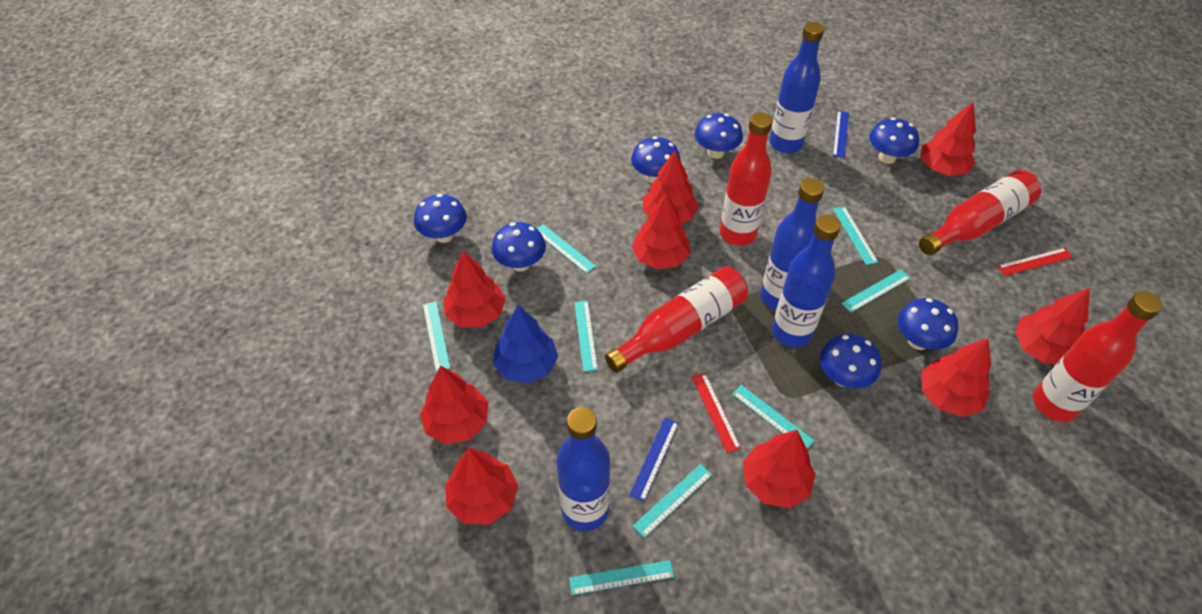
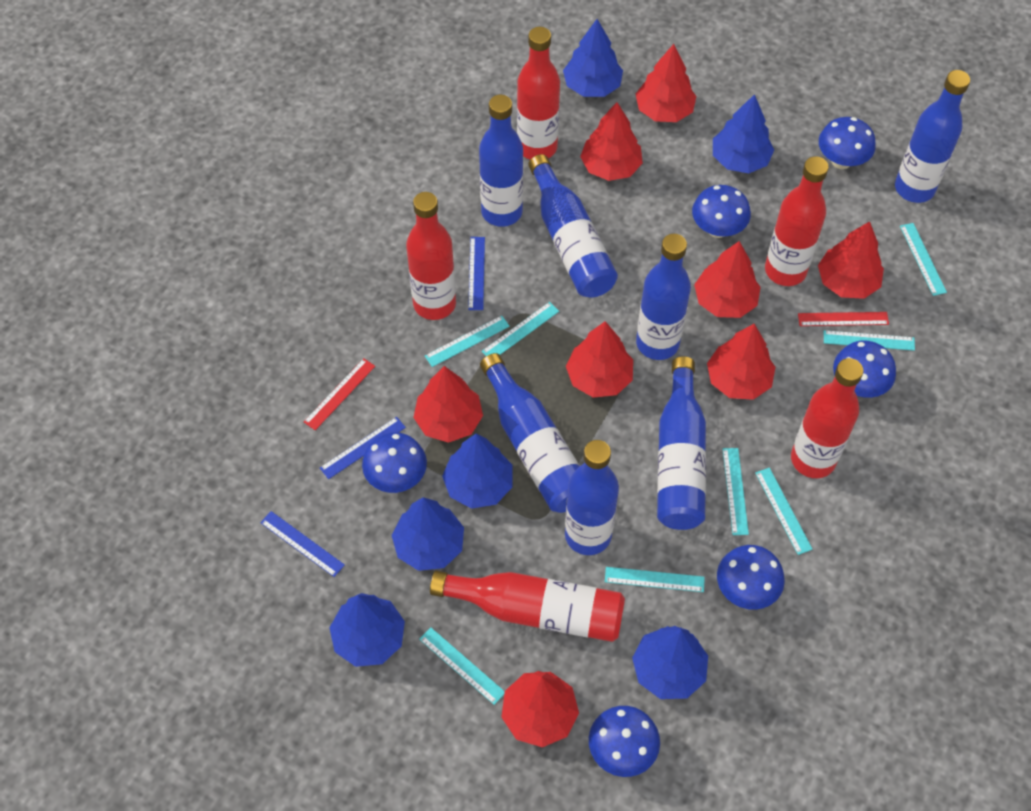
blue bottle: 4 -> 7
blue mushroom: 7 -> 6
blue ruler: 2 -> 3
blue tree: 1 -> 6
red bottle: 4 -> 5
red tree: 9 -> 8

